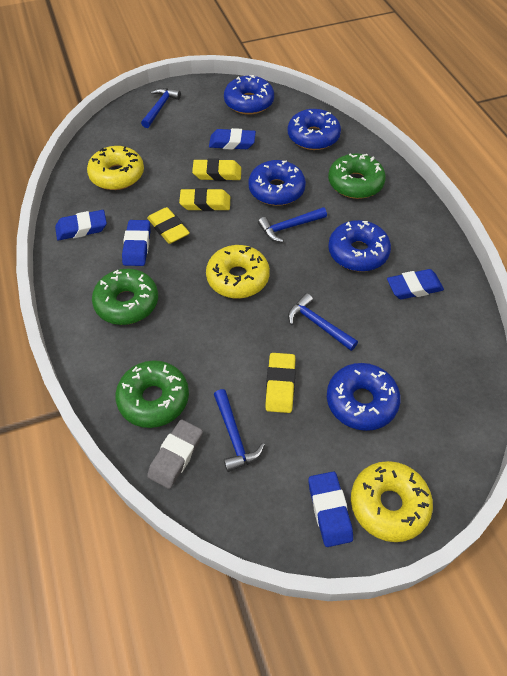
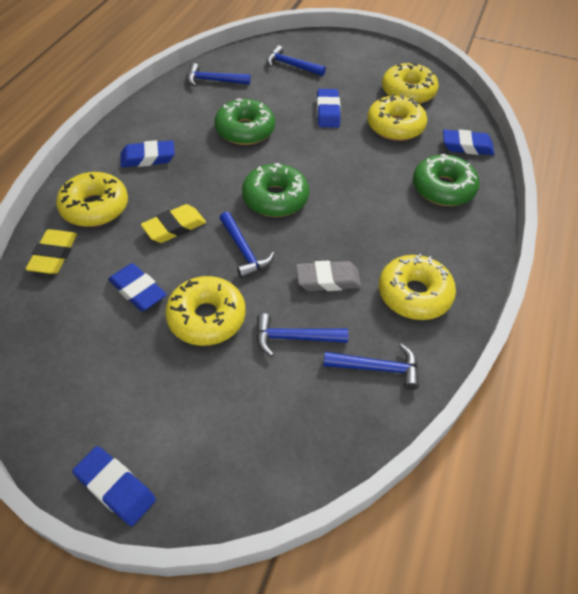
blue donut: 5 -> 0
blue hammer: 4 -> 5
yellow donut: 3 -> 5
yellow eraser: 4 -> 2

